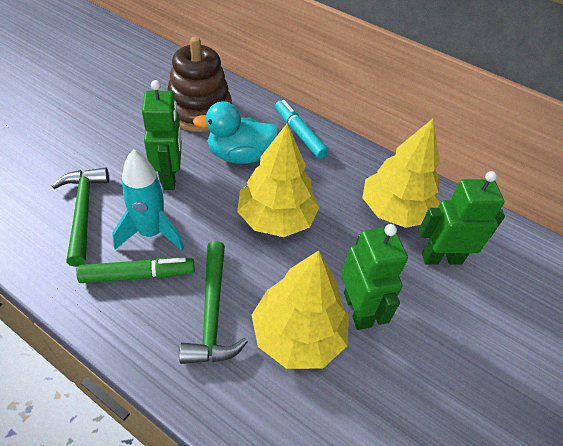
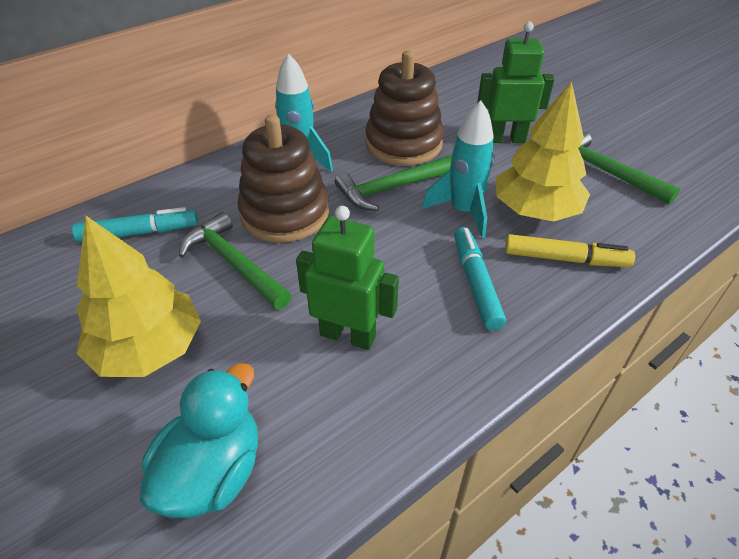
brown stacking toy: 1 -> 2
green hammer: 2 -> 3
green marker: 1 -> 0
green robot: 3 -> 2
turquoise marker: 1 -> 2
turquoise rocket: 1 -> 2
yellow marker: 0 -> 1
yellow tree: 3 -> 2

